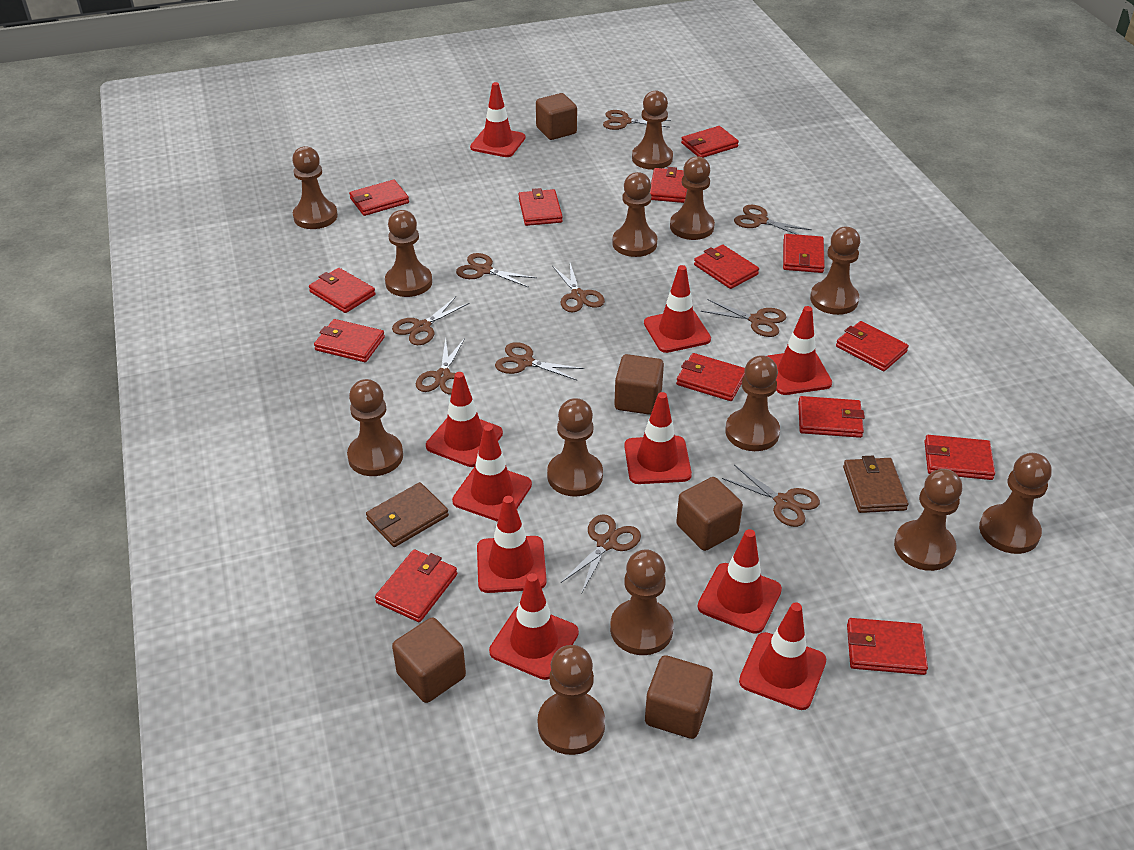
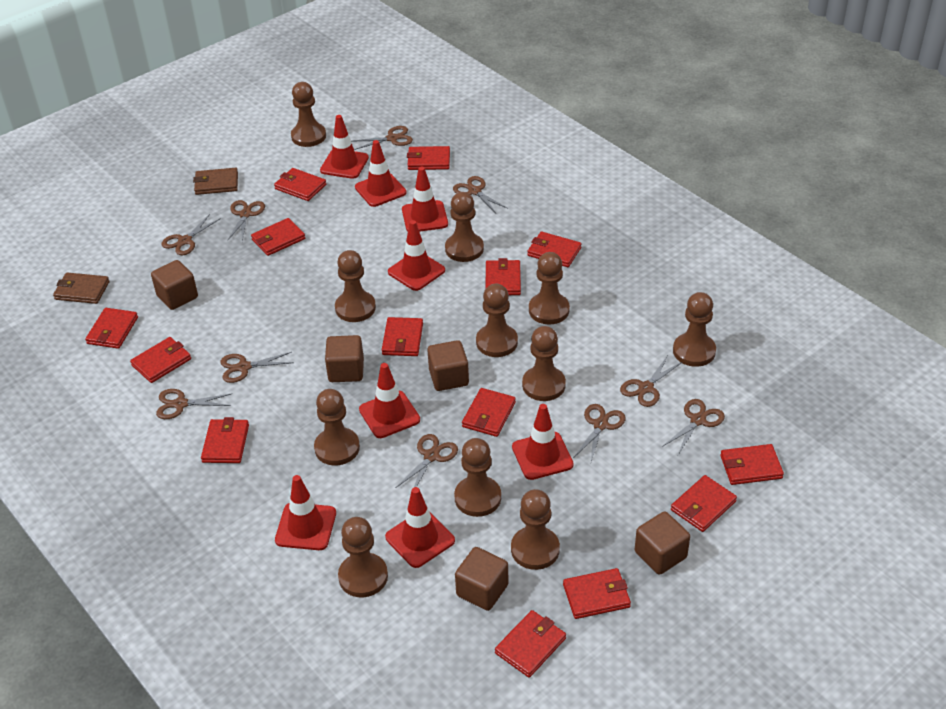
brown pawn: 13 -> 11
red traffic cone: 10 -> 8

